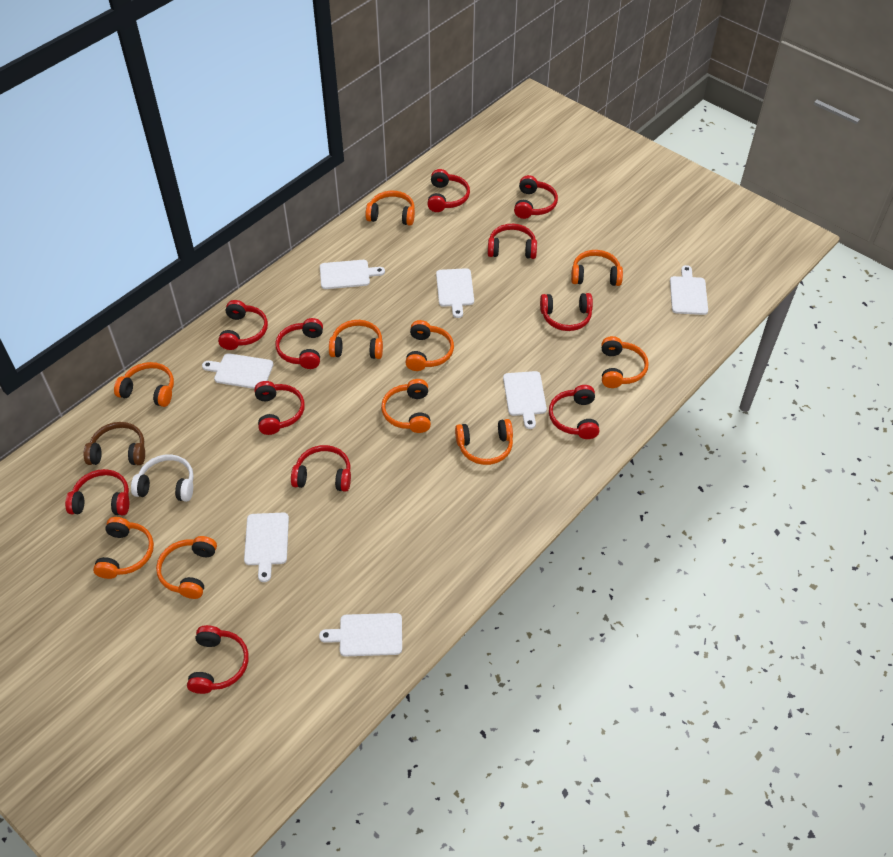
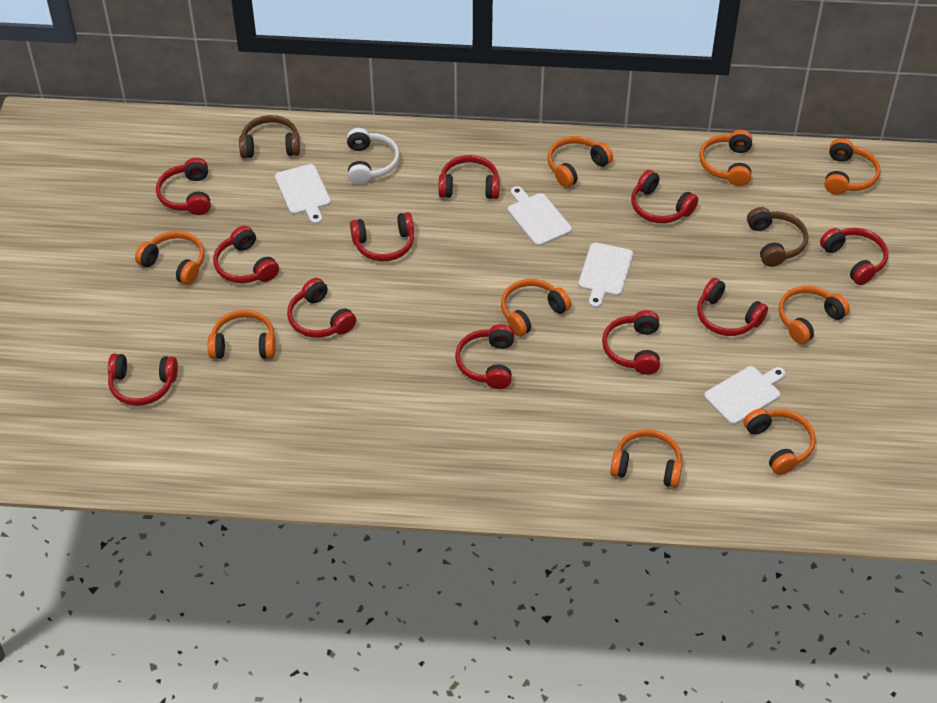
brown headphones: 1 -> 2
orange headphones: 10 -> 9
white cutting board: 7 -> 4

